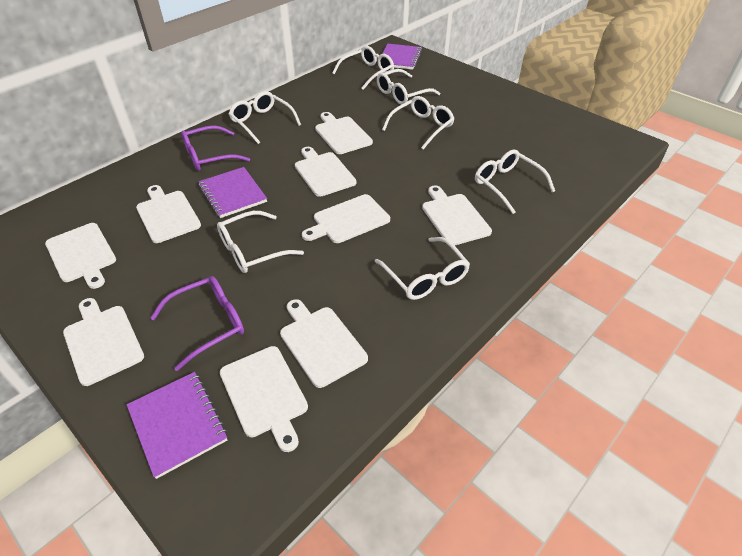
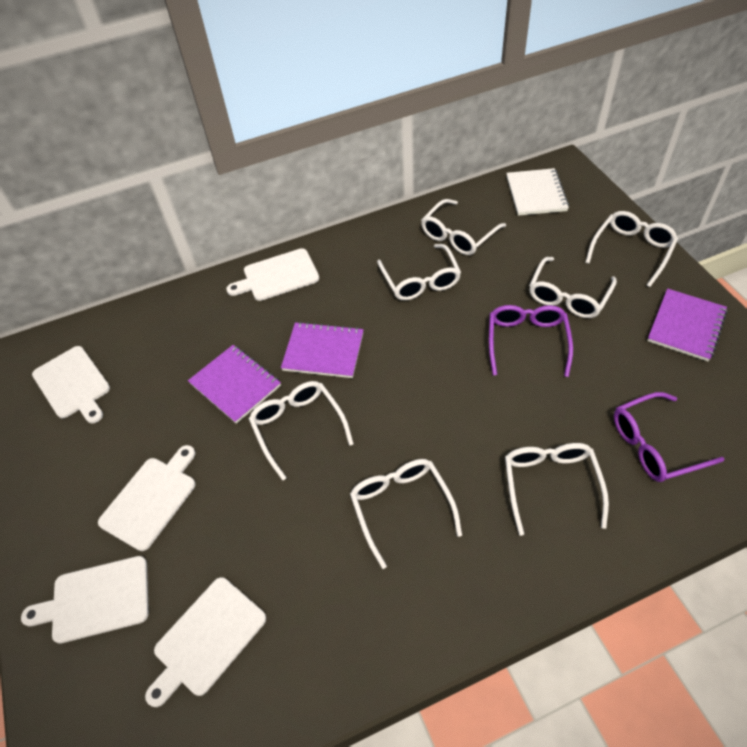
white cutting board: 9 -> 5
white notebook: 0 -> 1

